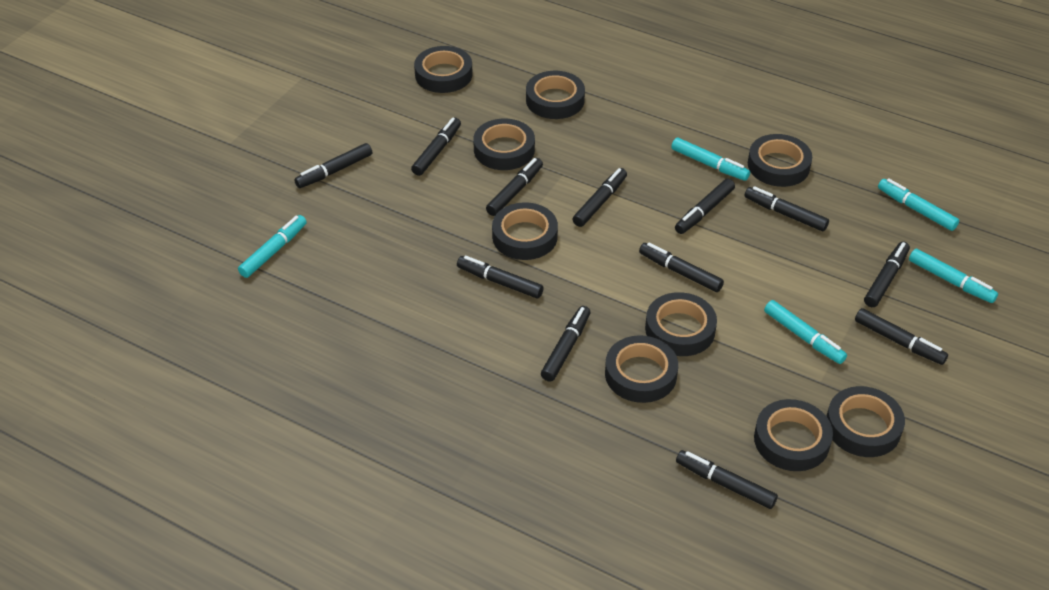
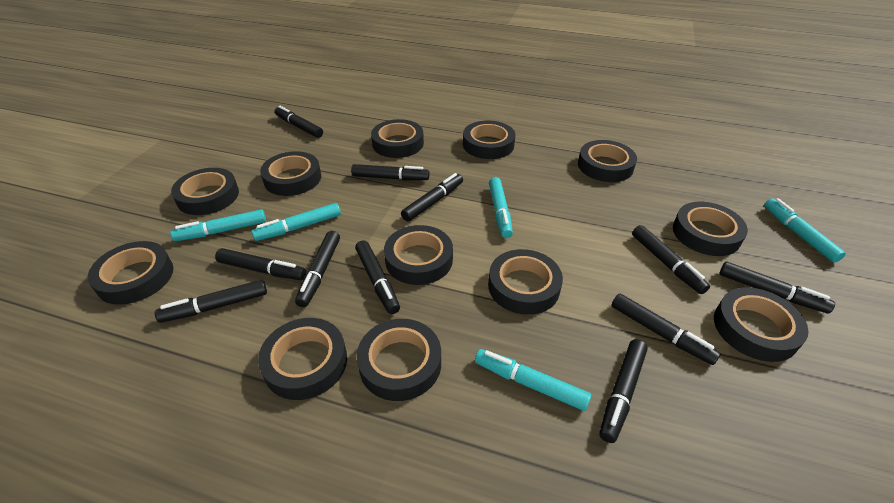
black marker: 12 -> 11
black tape: 9 -> 12

